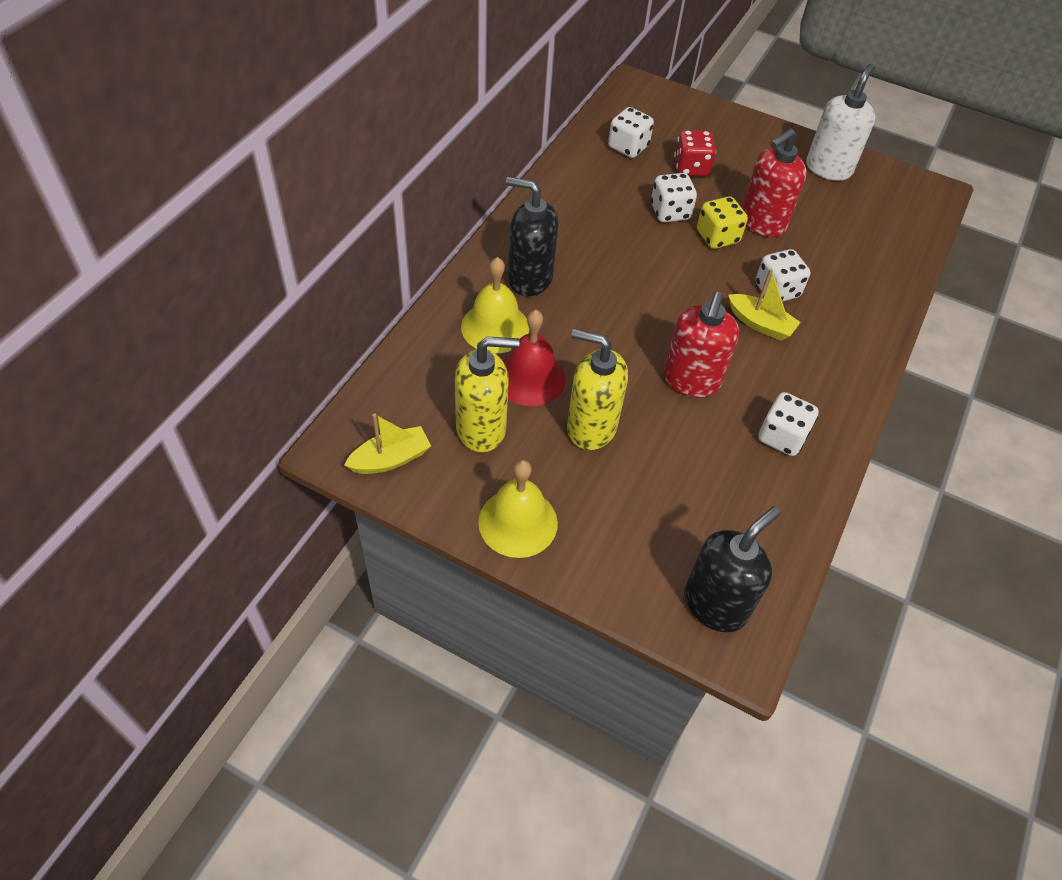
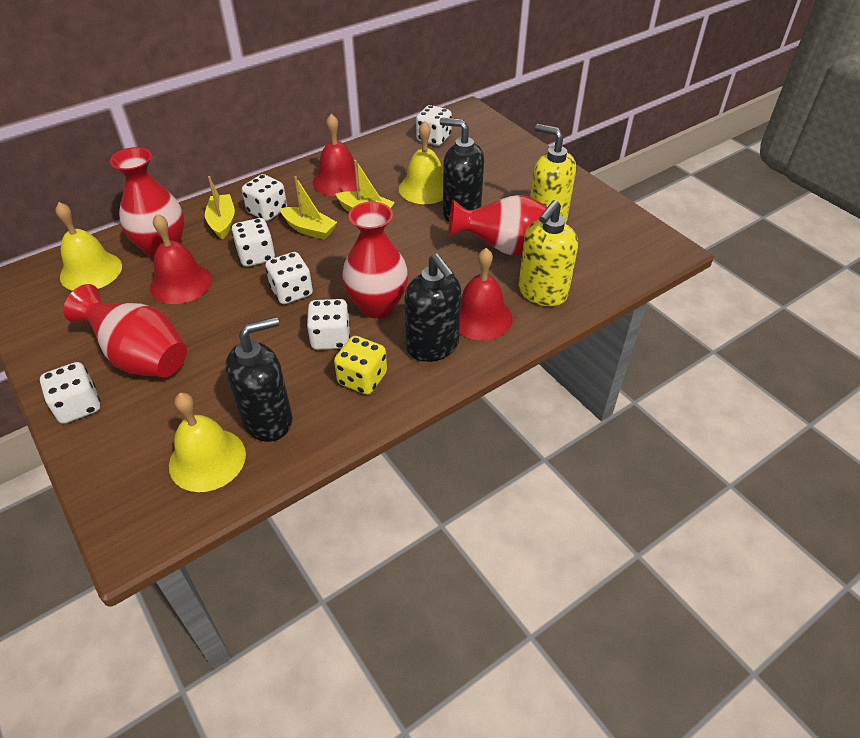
black soap dispenser: 2 -> 3
red bell: 1 -> 3
red dice: 1 -> 0
red soap dispenser: 2 -> 0
red vase: 0 -> 4
white dice: 4 -> 6
white soap dispenser: 1 -> 0
yellow bell: 2 -> 3
yellow boat: 2 -> 3

